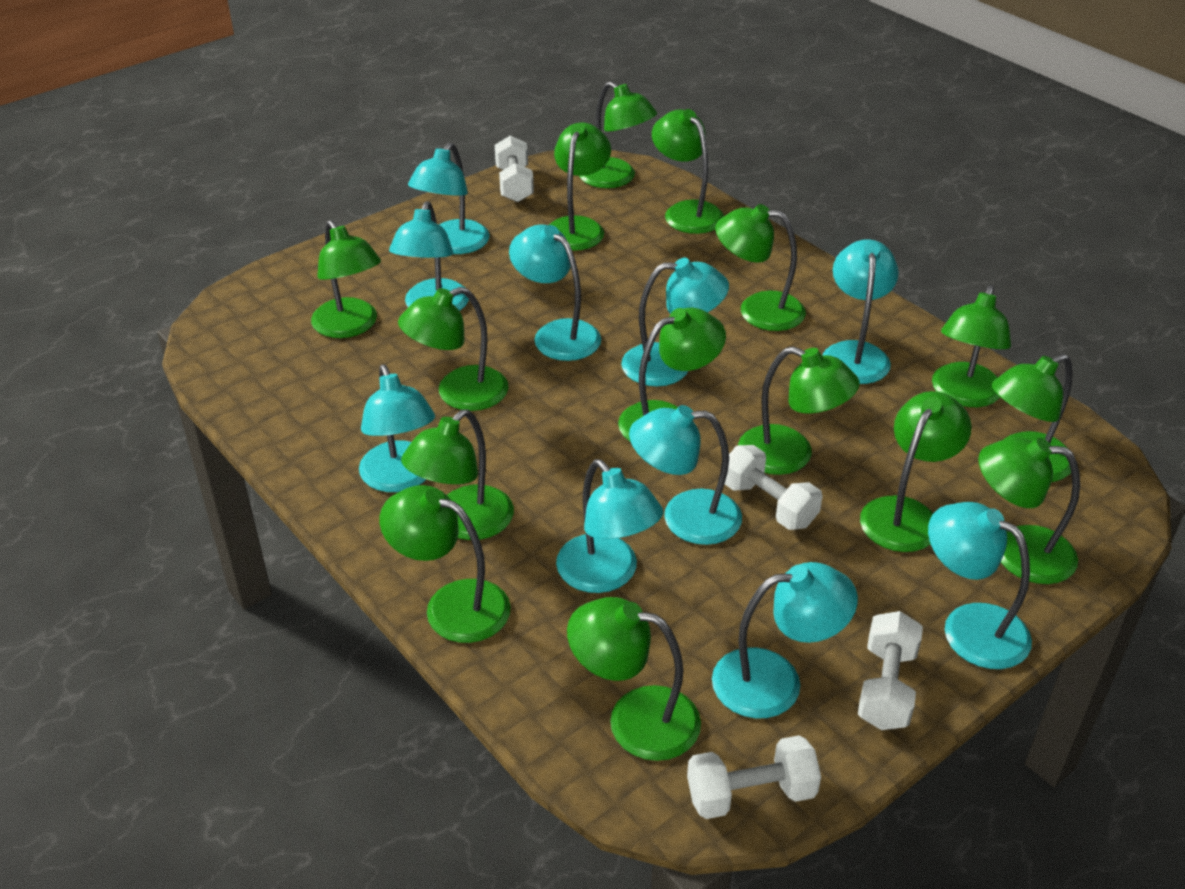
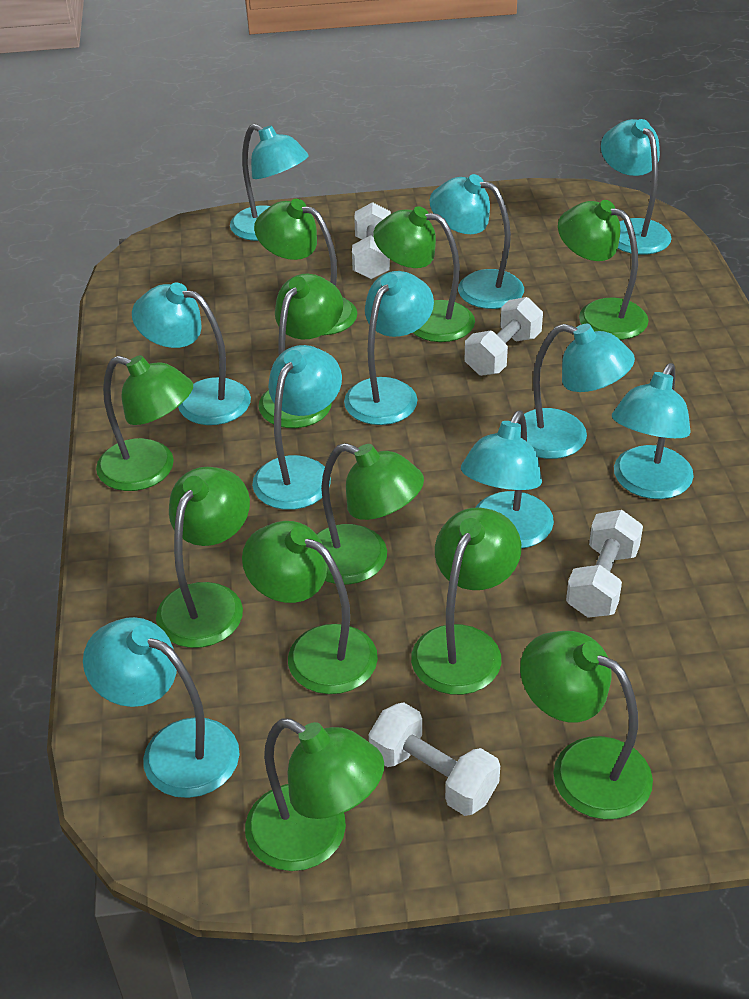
green lamp: 15 -> 11

